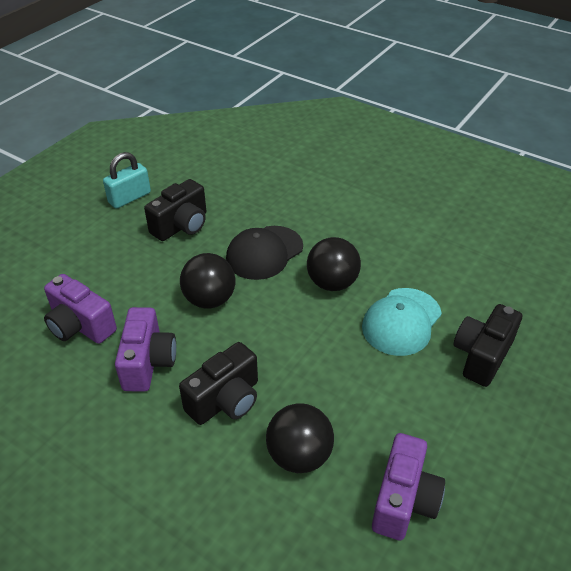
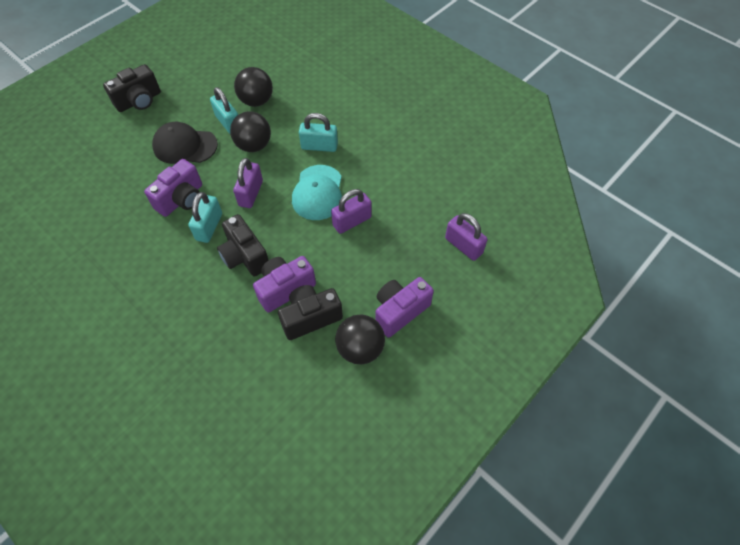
purple padlock: 0 -> 3
turquoise padlock: 1 -> 3

